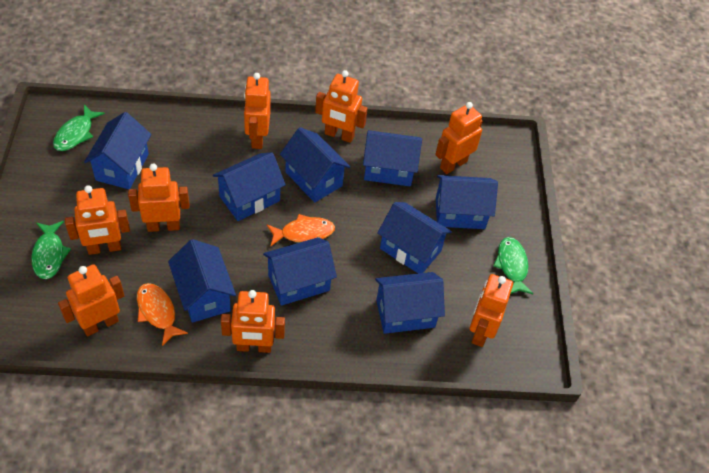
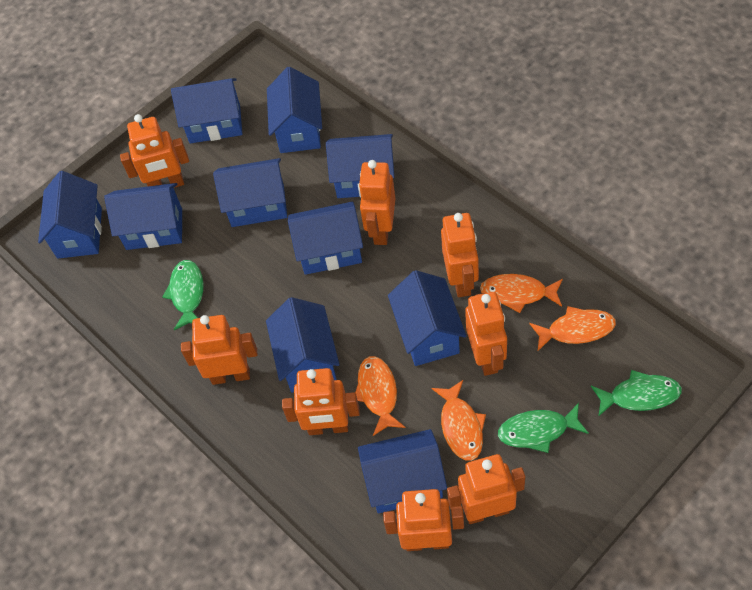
blue house: 9 -> 10
orange fish: 2 -> 4

